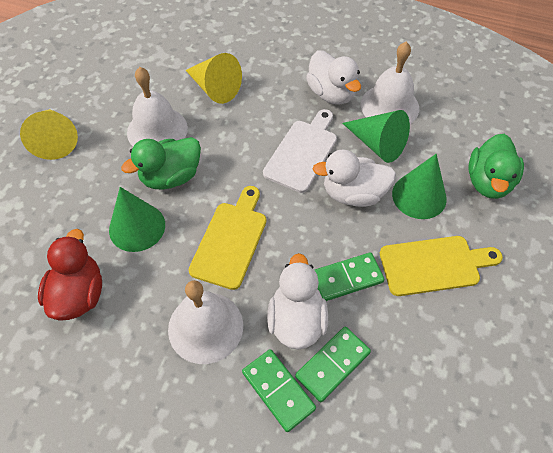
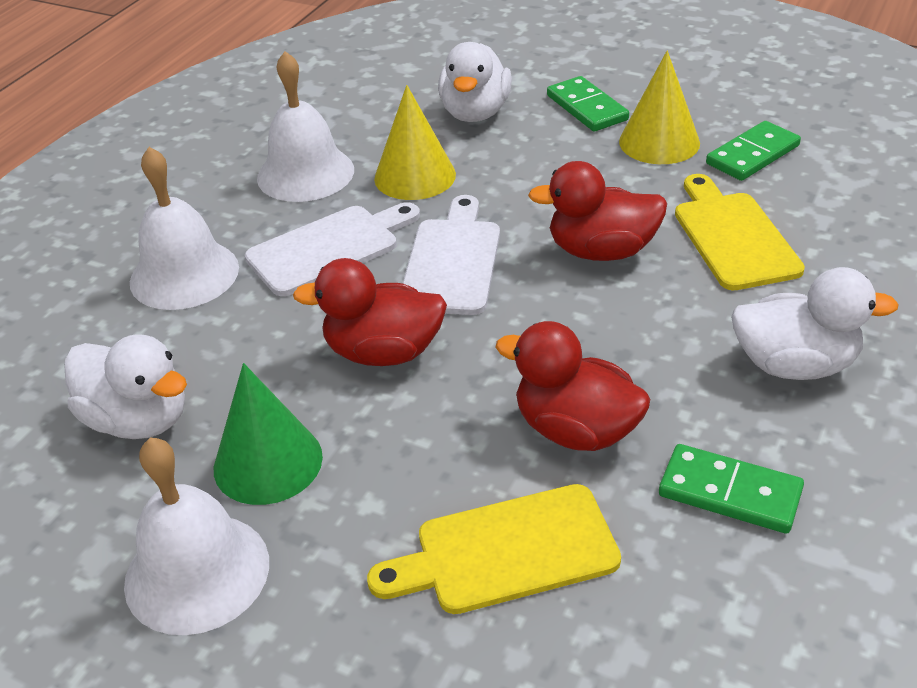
green cone: 3 -> 1
green duck: 2 -> 0
red duck: 1 -> 3
white cutting board: 1 -> 2

